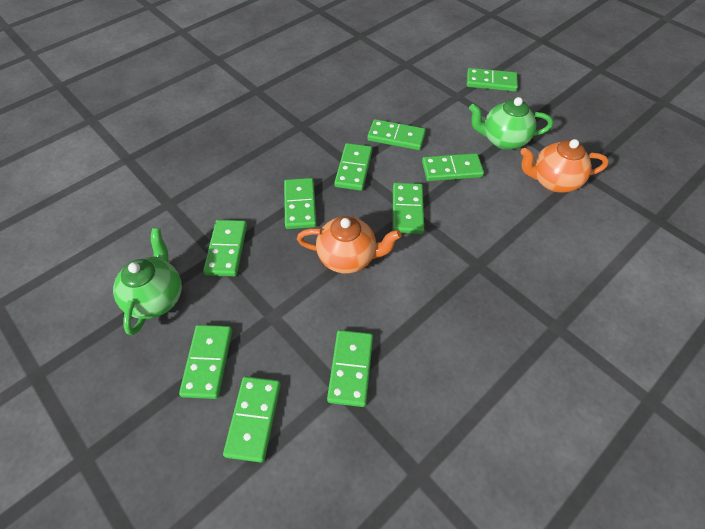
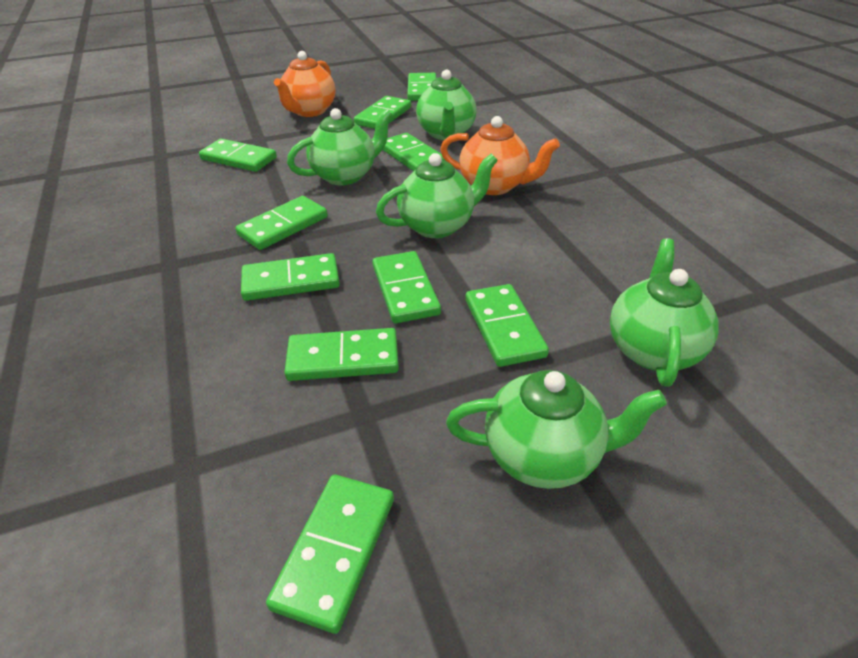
green teapot: 2 -> 5

